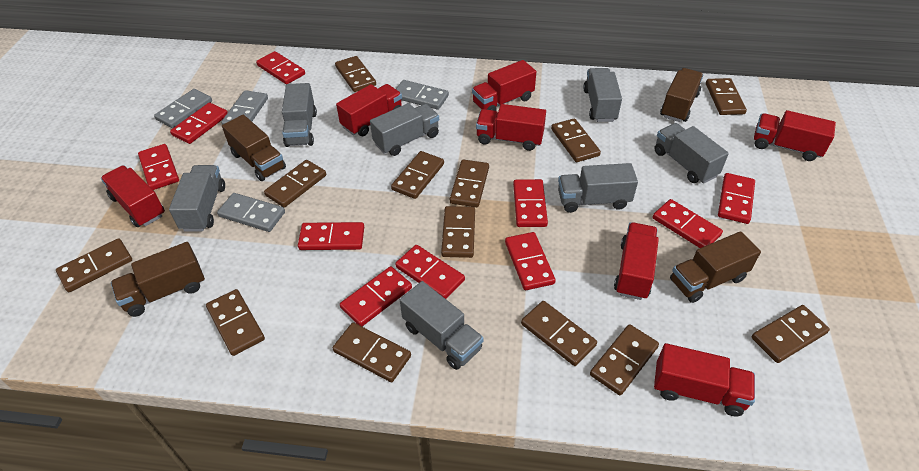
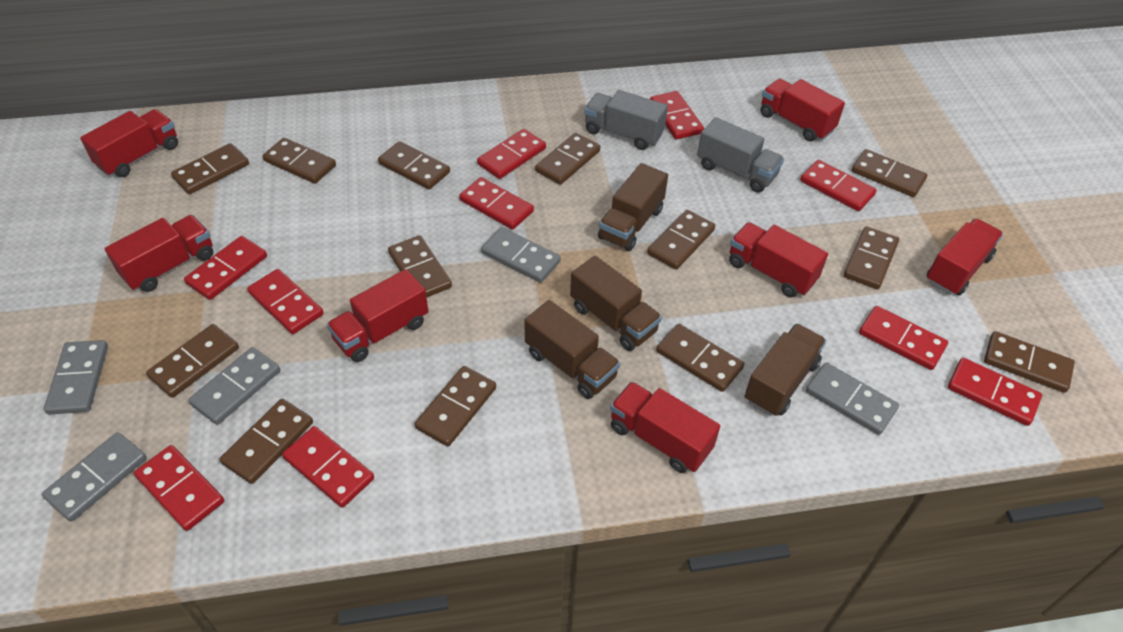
grey domino: 4 -> 5
grey truck: 7 -> 2

